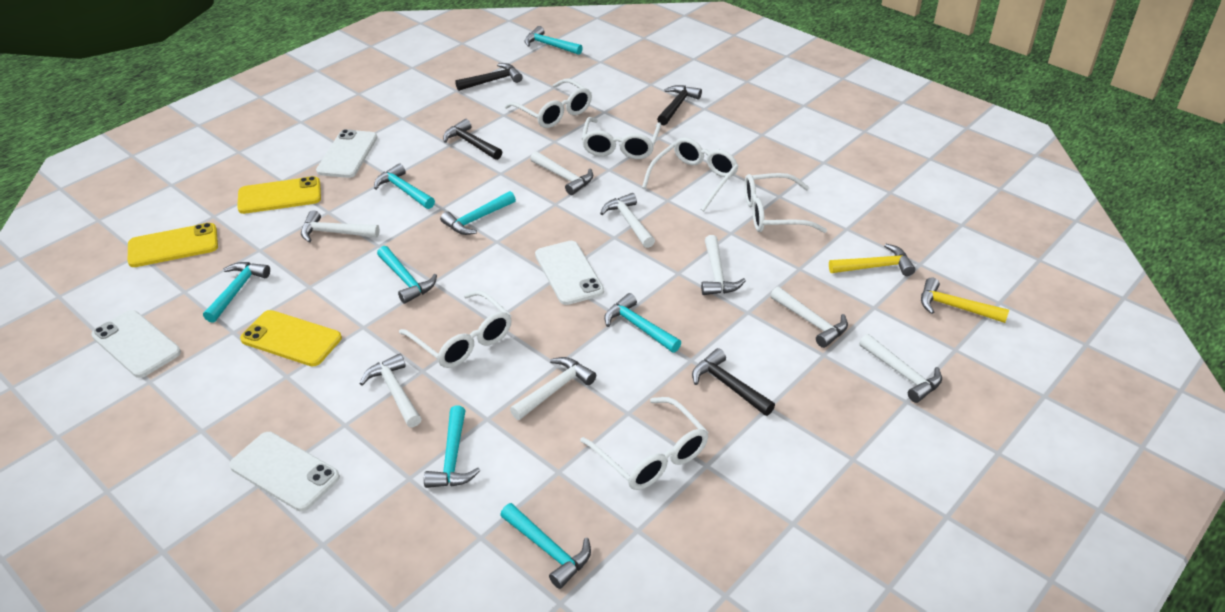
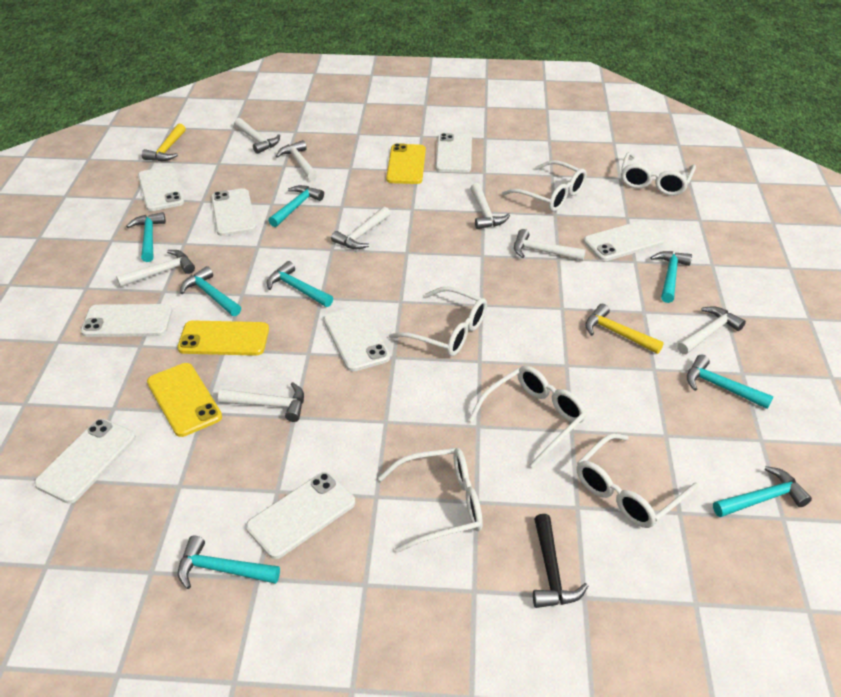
black hammer: 4 -> 1
white phone: 4 -> 8

